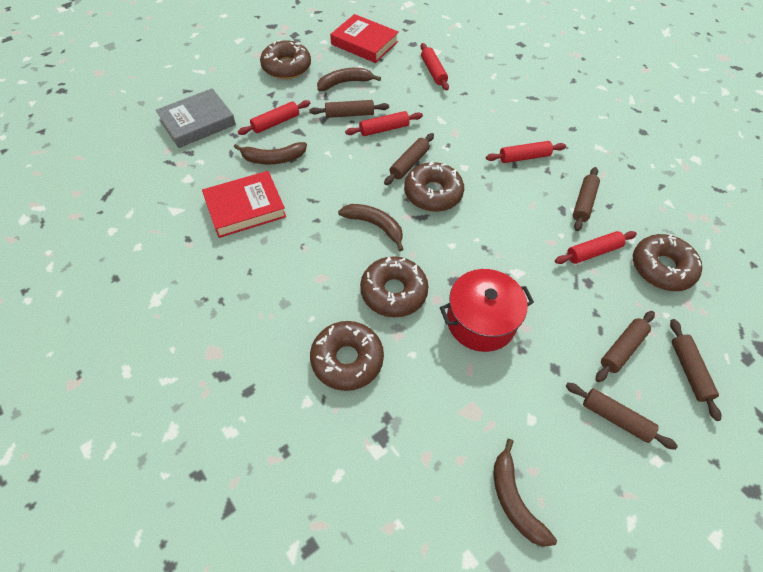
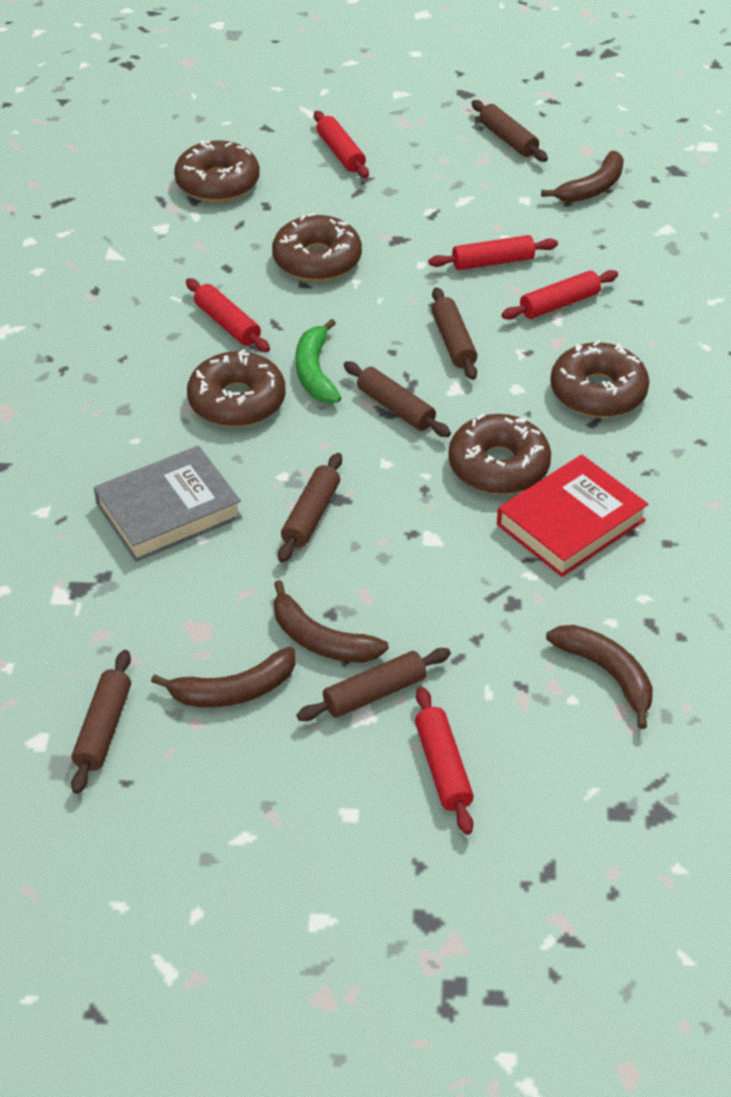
green banana: 0 -> 1
red book: 2 -> 1
red pot: 1 -> 0

